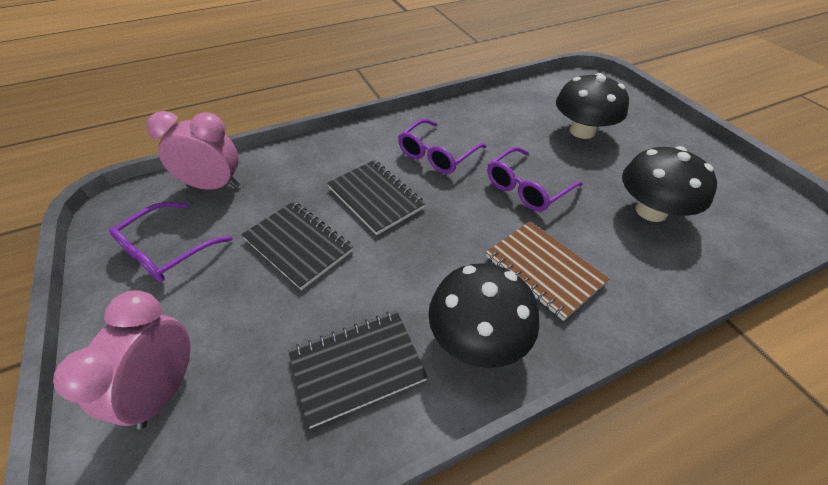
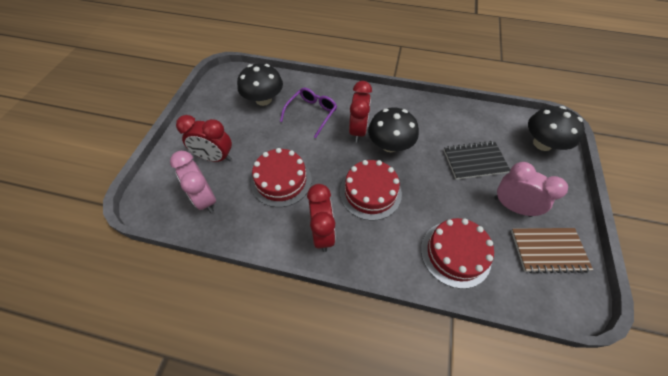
black notebook: 3 -> 1
purple glasses: 3 -> 1
red cake: 0 -> 3
red clock: 0 -> 3

